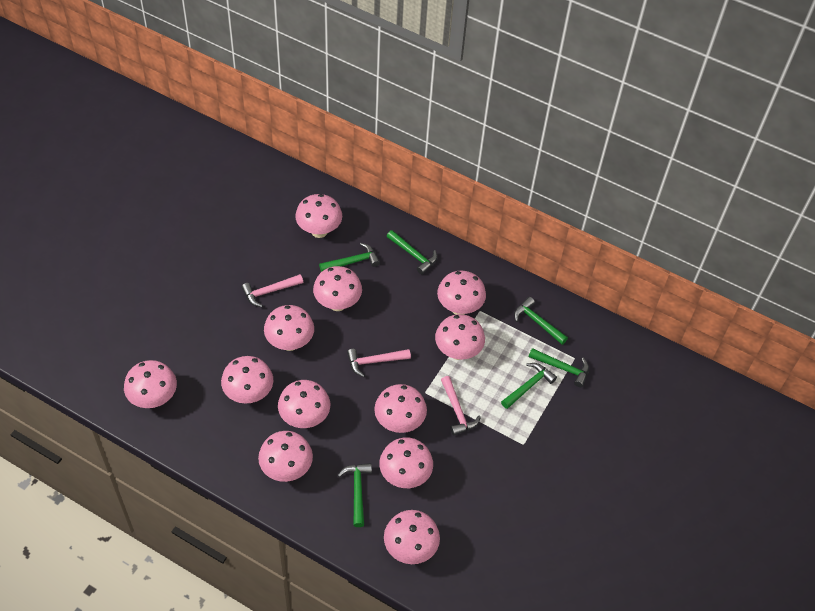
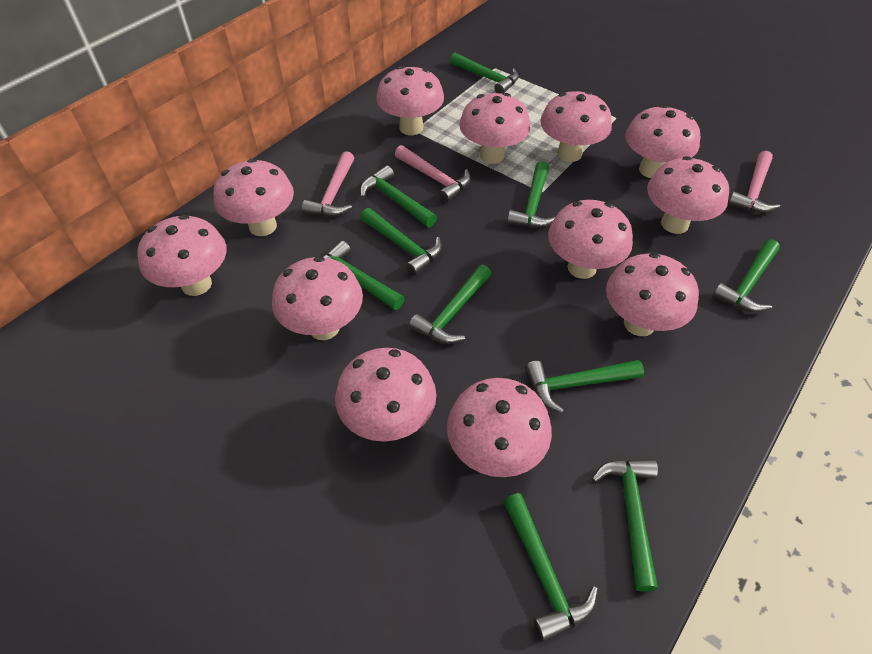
green hammer: 6 -> 10

